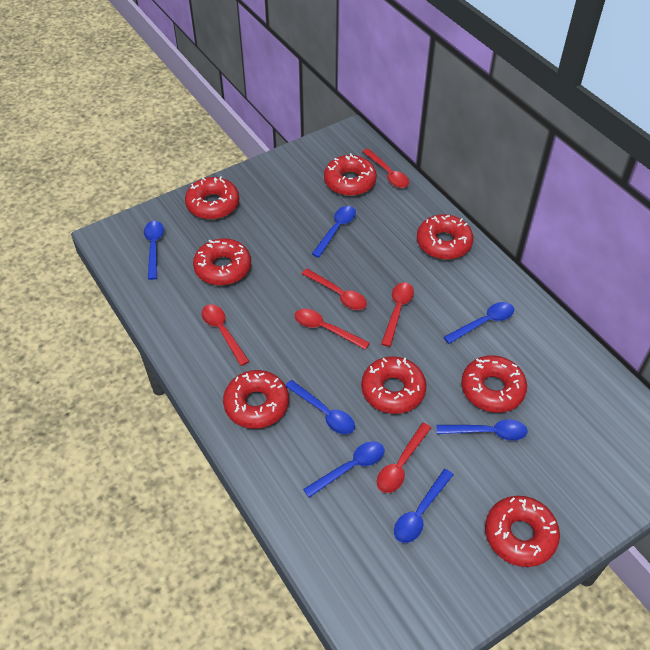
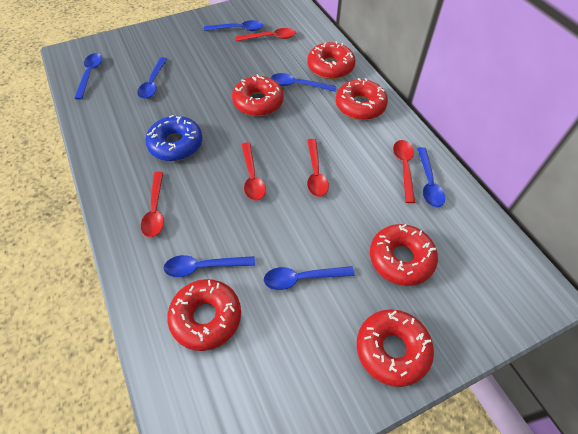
blue donut: 0 -> 1
red donut: 8 -> 6
red spoon: 6 -> 5

